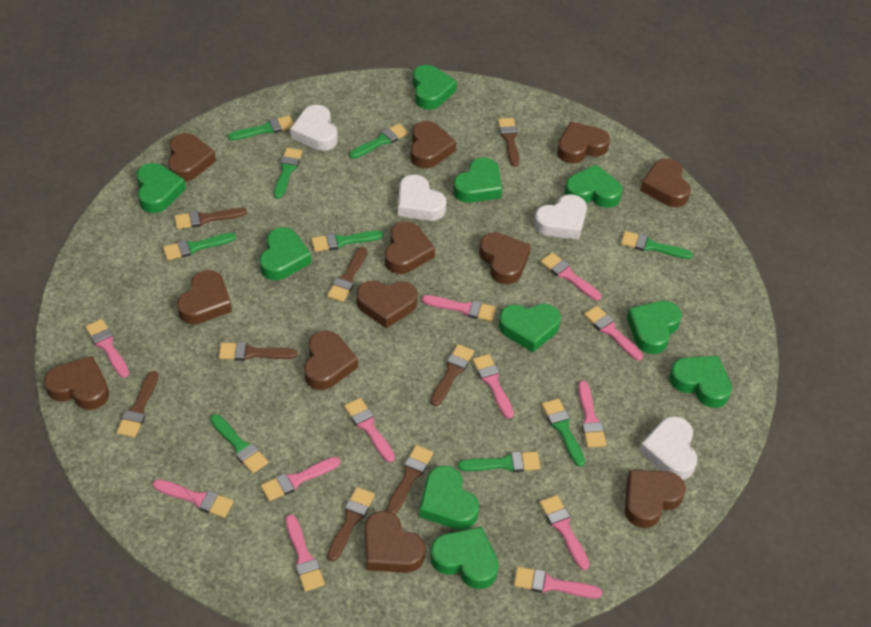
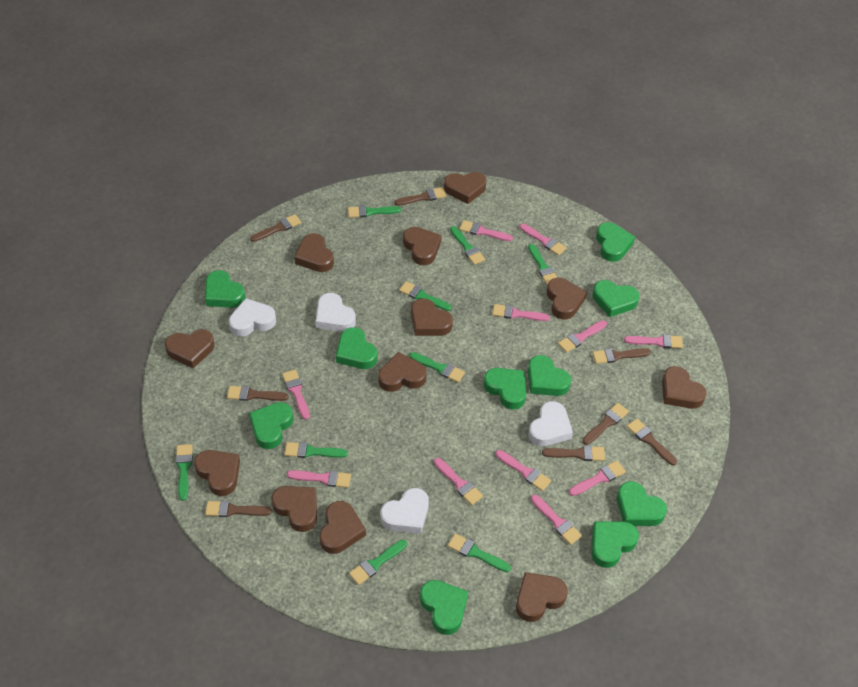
pink brush: 12 -> 11

